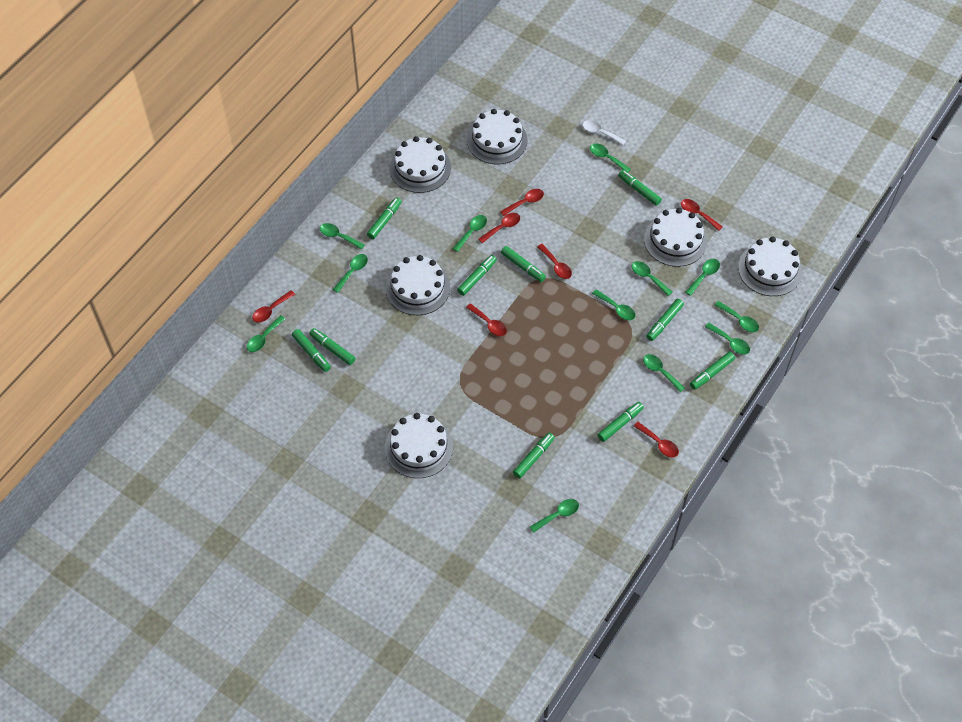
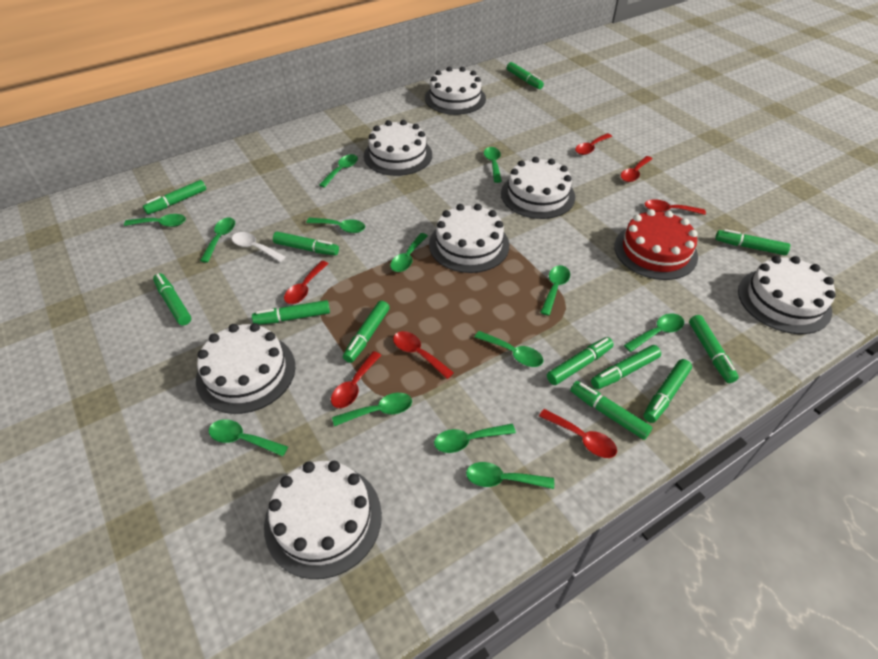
green marker: 10 -> 12
green spoon: 12 -> 13
red cake: 0 -> 1
white cake: 6 -> 7

